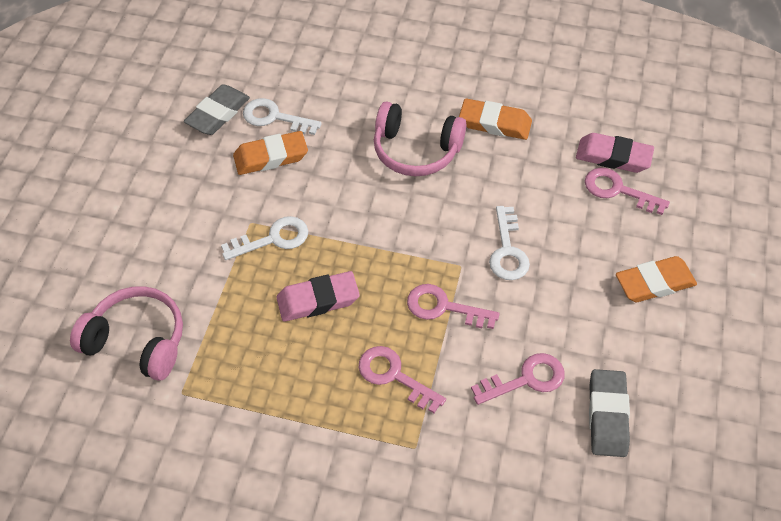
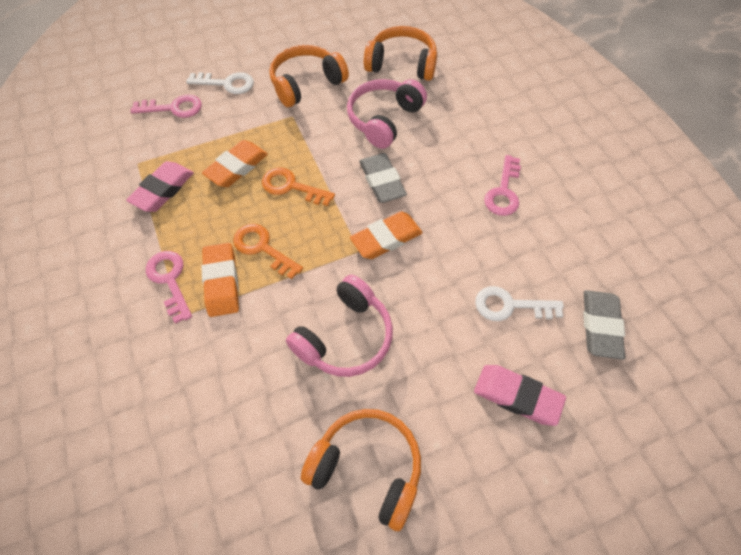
orange headphones: 0 -> 3
orange key: 0 -> 2
pink key: 4 -> 3
white key: 3 -> 2

